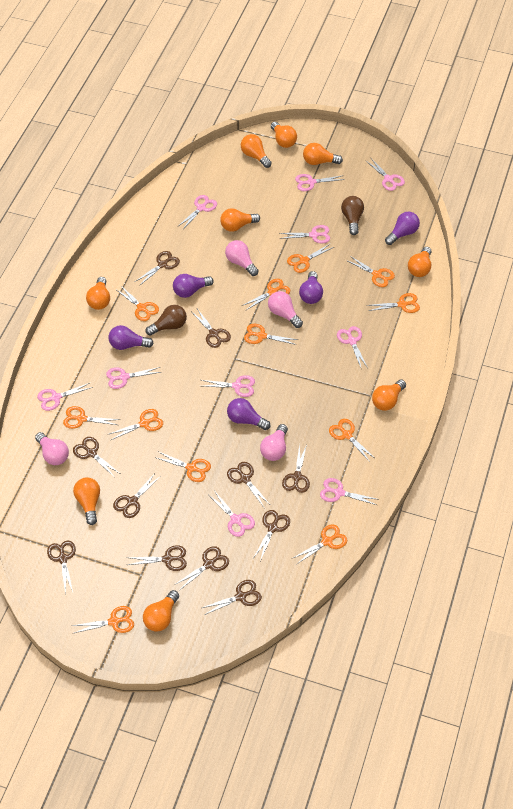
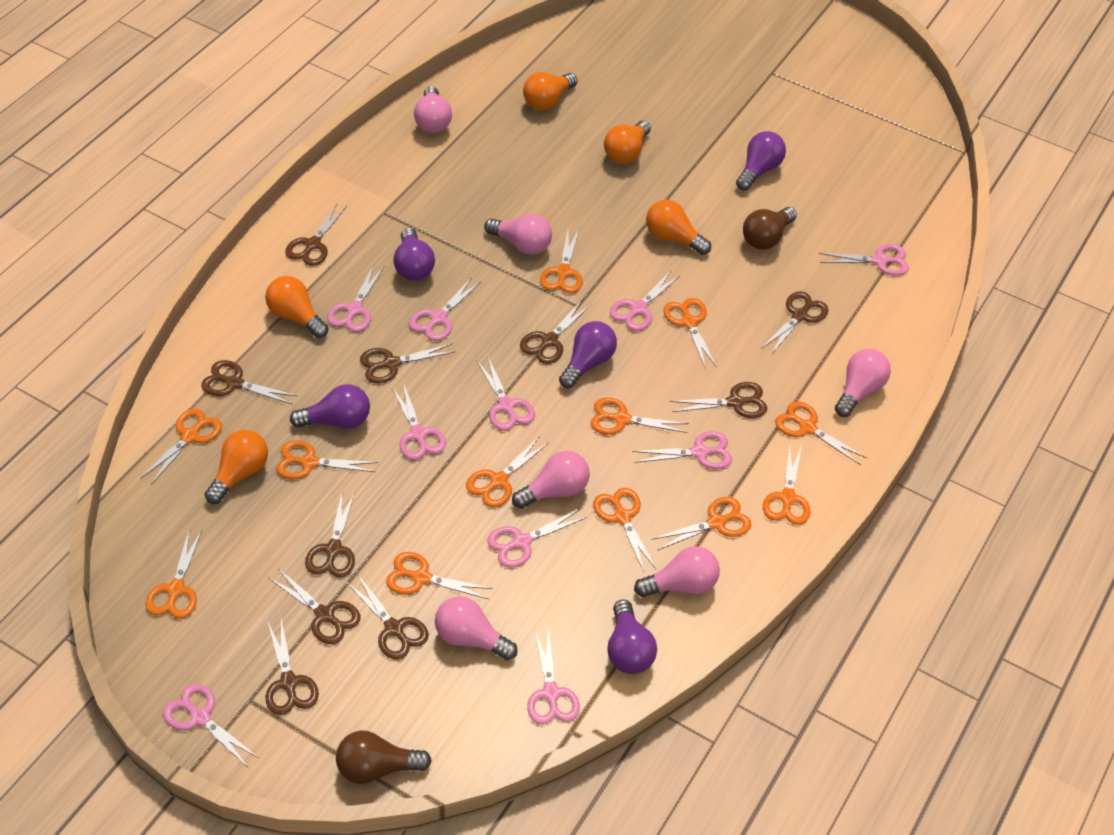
brown scissors: 11 -> 10
orange light bulb: 9 -> 5
pink light bulb: 4 -> 6

